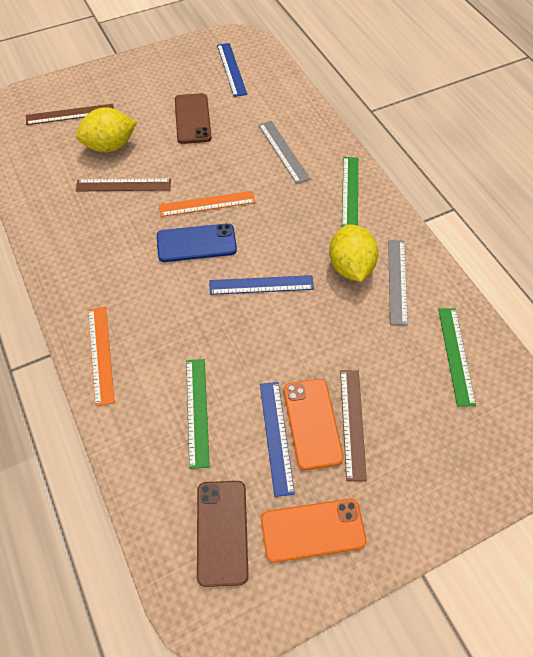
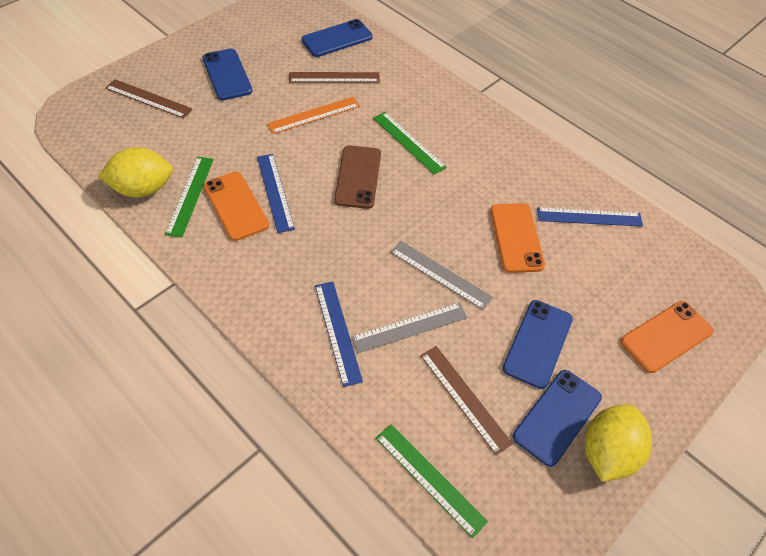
blue phone: 1 -> 4
brown phone: 2 -> 1
orange phone: 2 -> 3
orange ruler: 2 -> 1

